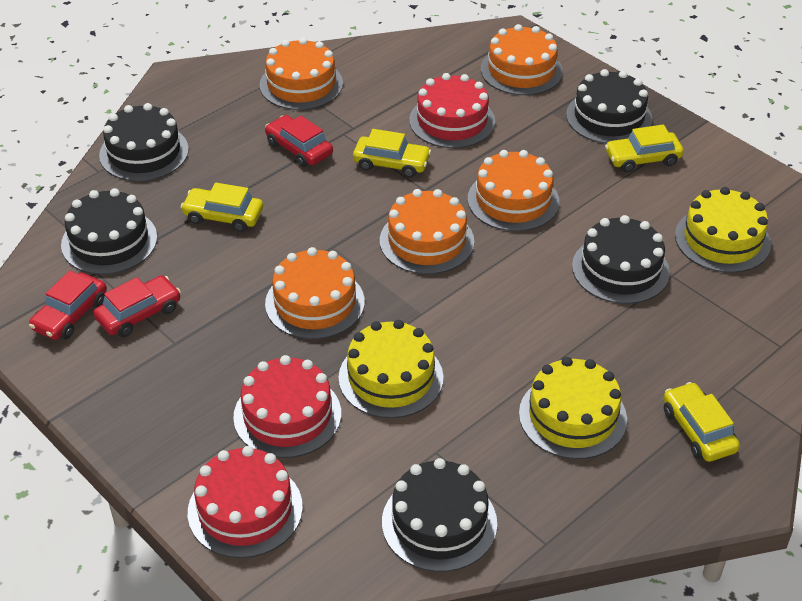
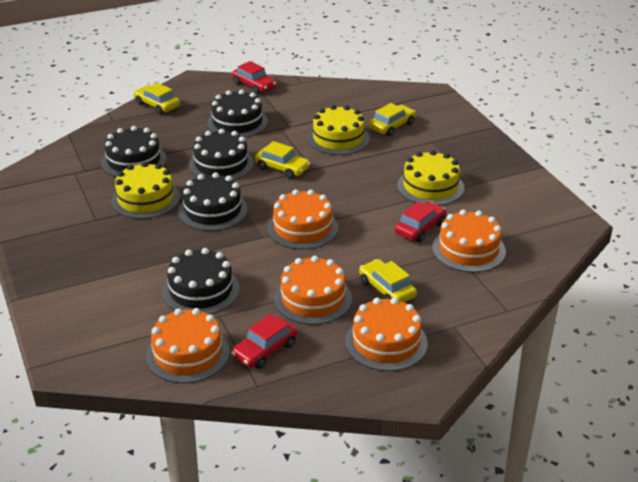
red cake: 3 -> 0

